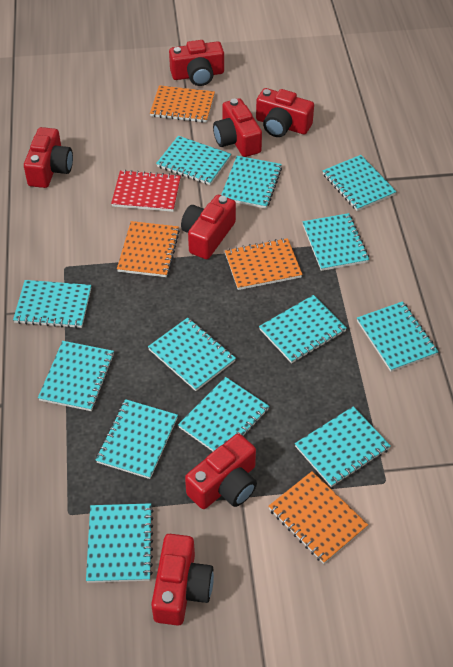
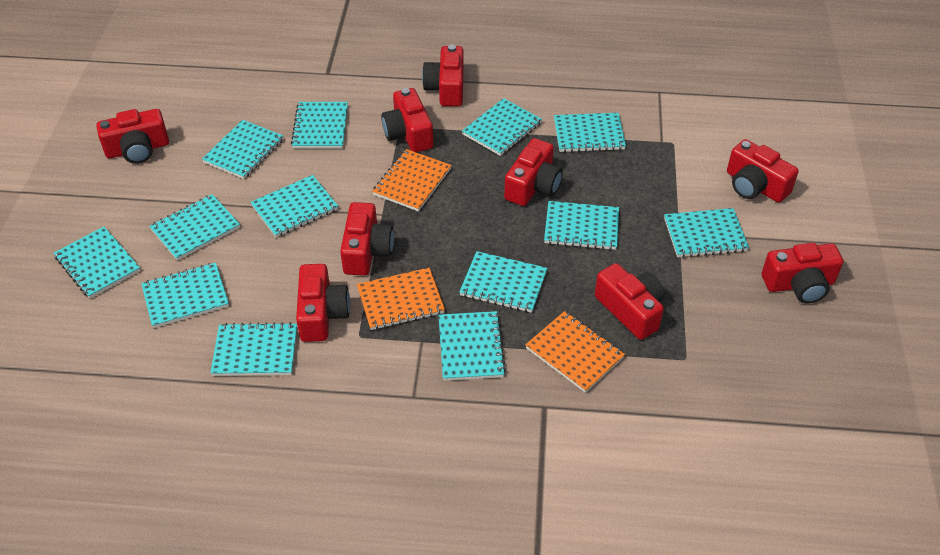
orange notebook: 4 -> 3
red camera: 7 -> 9
red notebook: 1 -> 0

